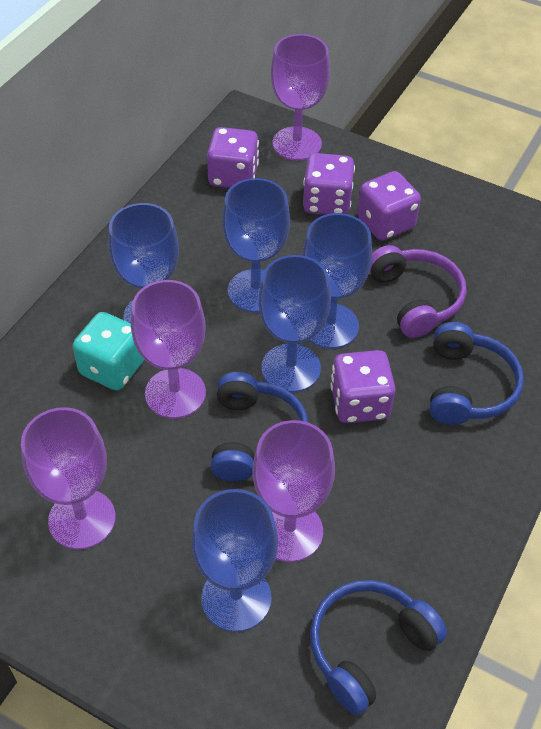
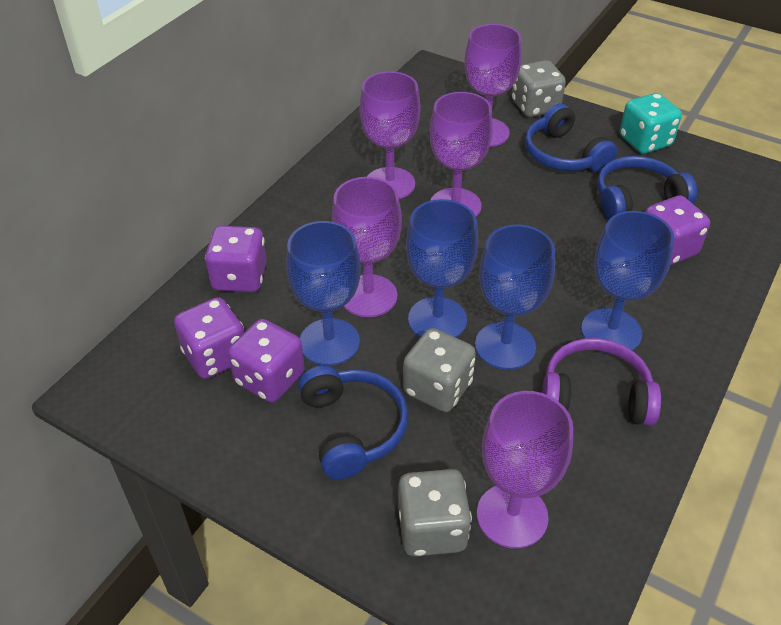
blue goblet: 5 -> 4
grey dice: 0 -> 3
purple goblet: 4 -> 5

